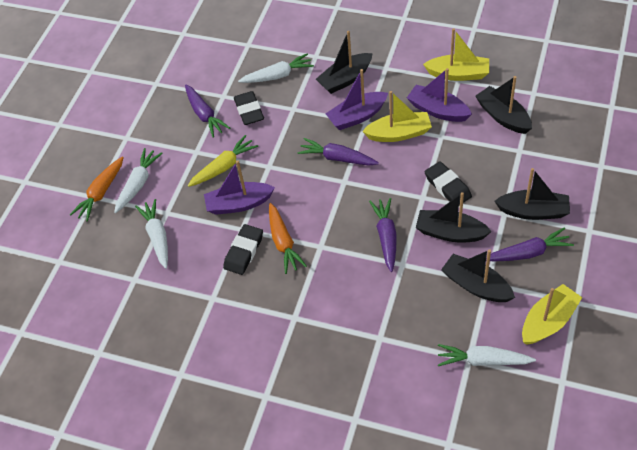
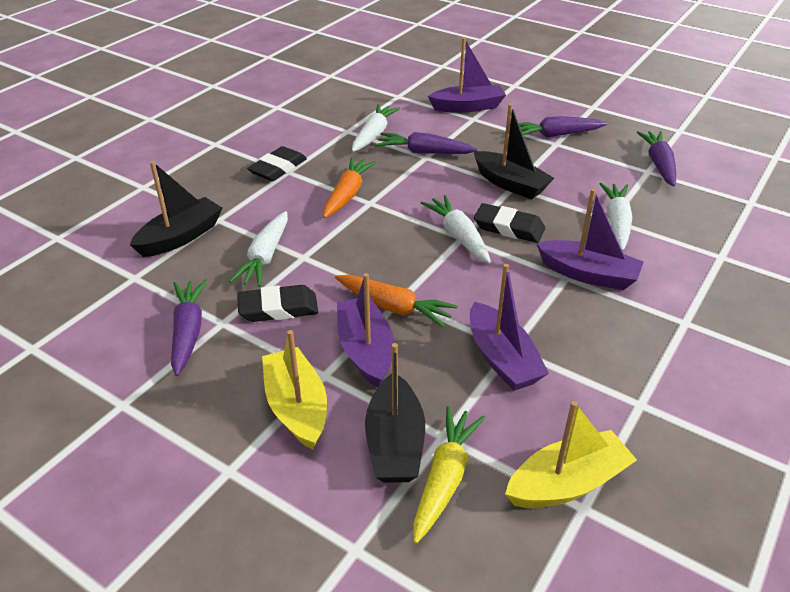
black boat: 5 -> 3
purple boat: 3 -> 4
yellow boat: 3 -> 2

